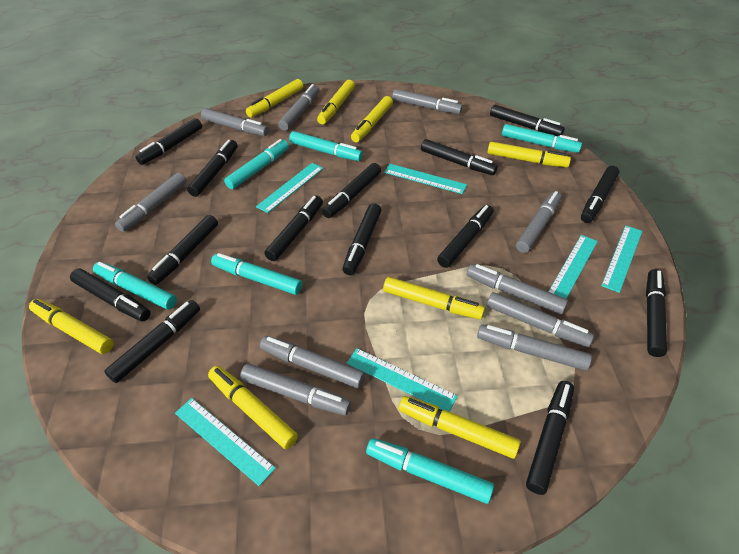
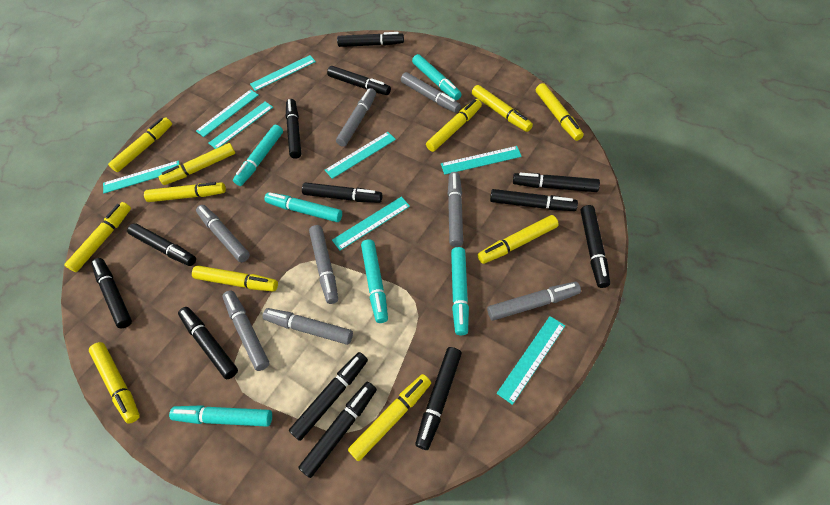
black marker: 14 -> 13
grey marker: 10 -> 8
turquoise ruler: 6 -> 8
yellow marker: 8 -> 11

